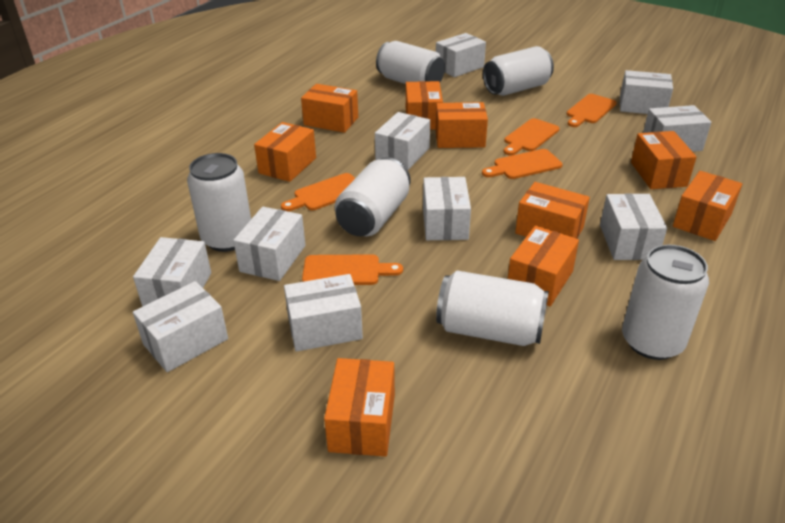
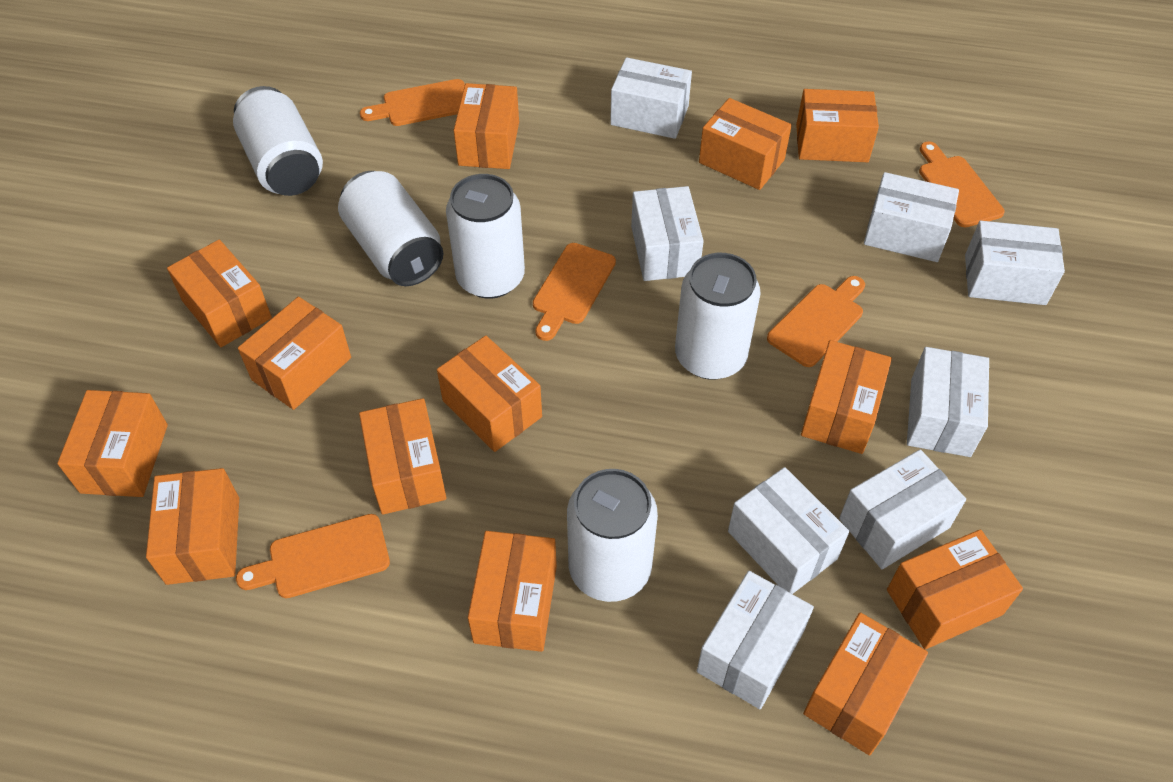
orange box: 9 -> 13
white box: 10 -> 8
white can: 6 -> 5

